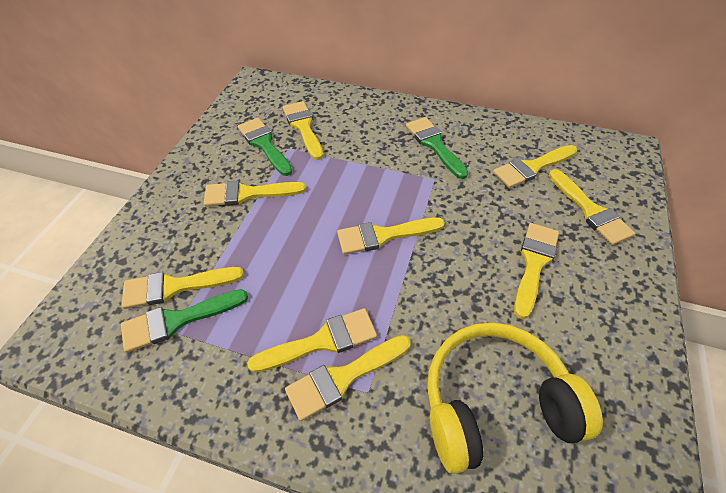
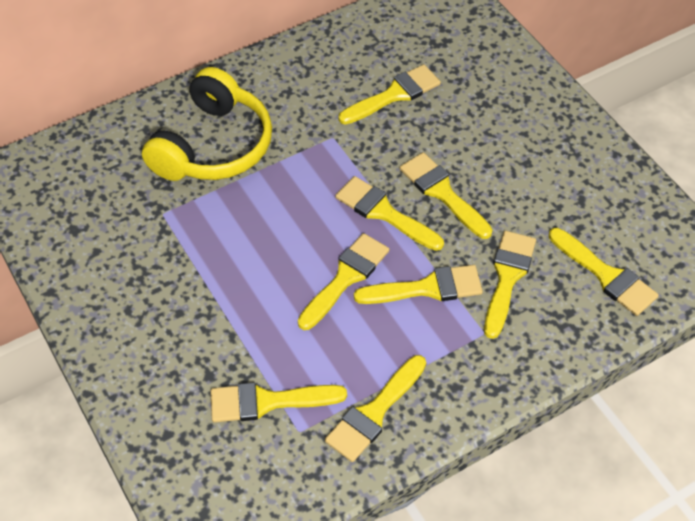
green brush: 3 -> 0

